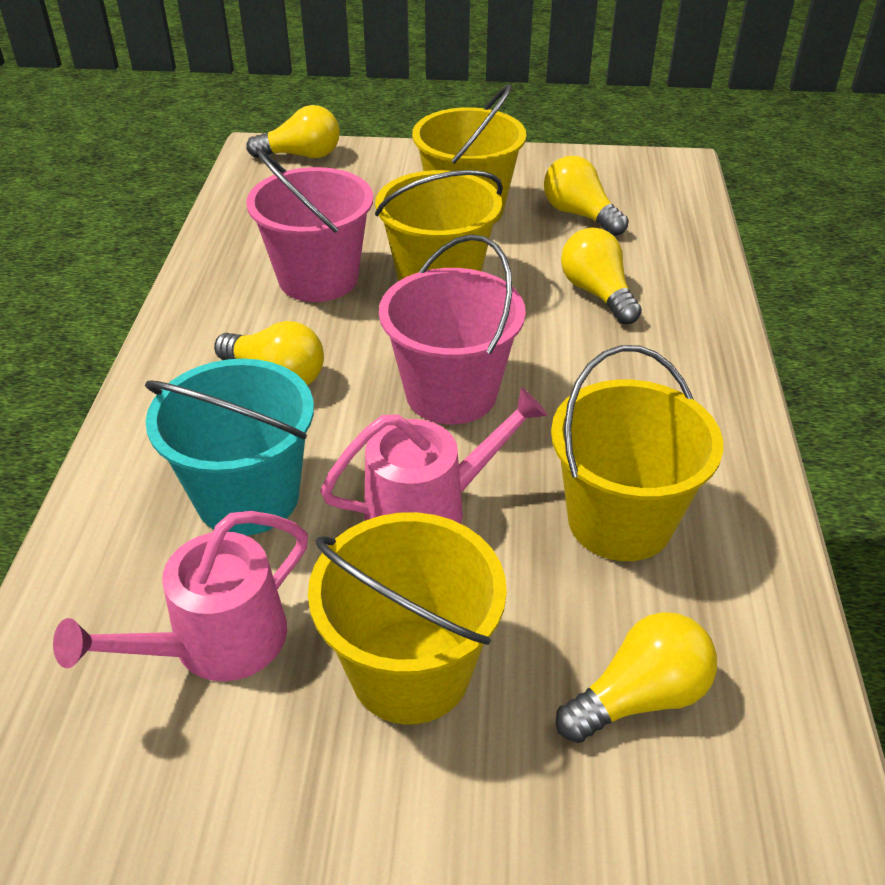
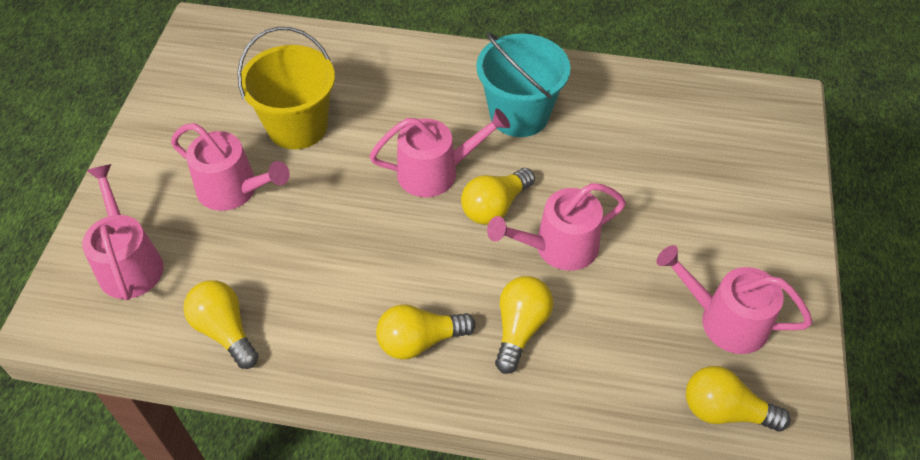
pink bucket: 2 -> 0
pink watering can: 2 -> 5
yellow bucket: 4 -> 1

